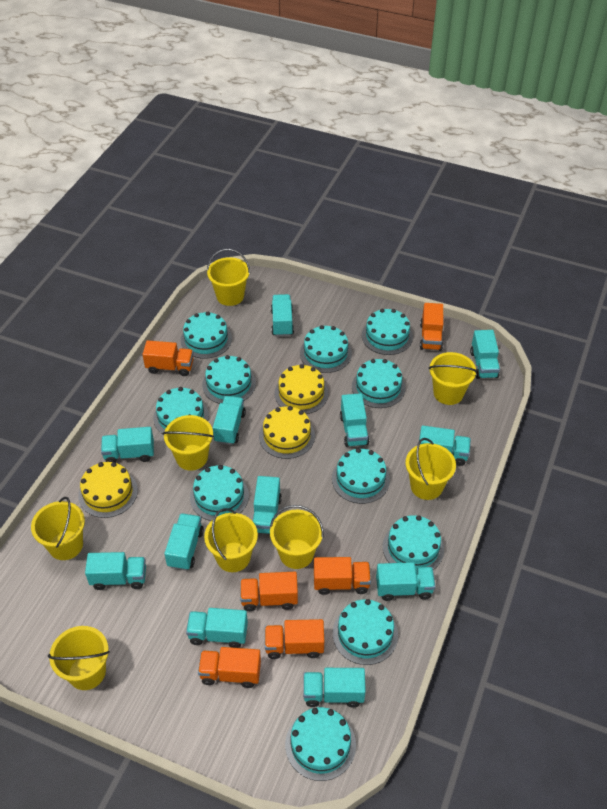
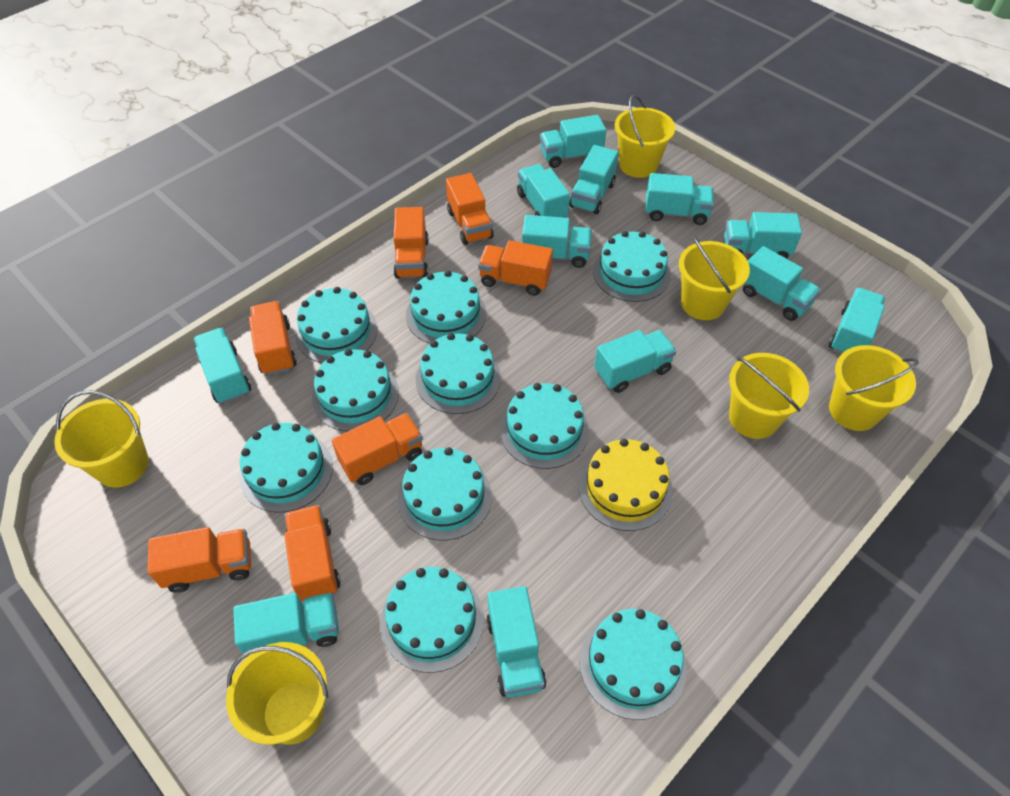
orange truck: 6 -> 7
turquoise cake: 11 -> 10
yellow bucket: 8 -> 6
yellow cake: 3 -> 1

